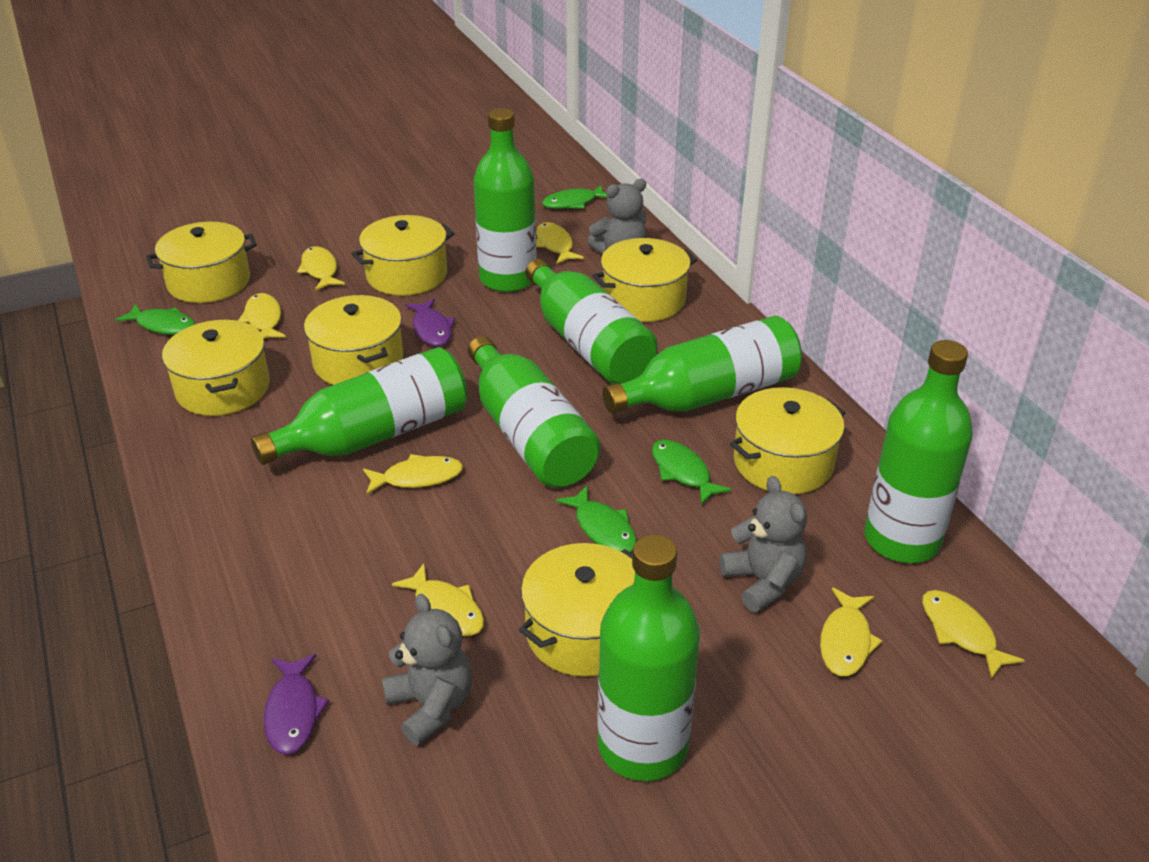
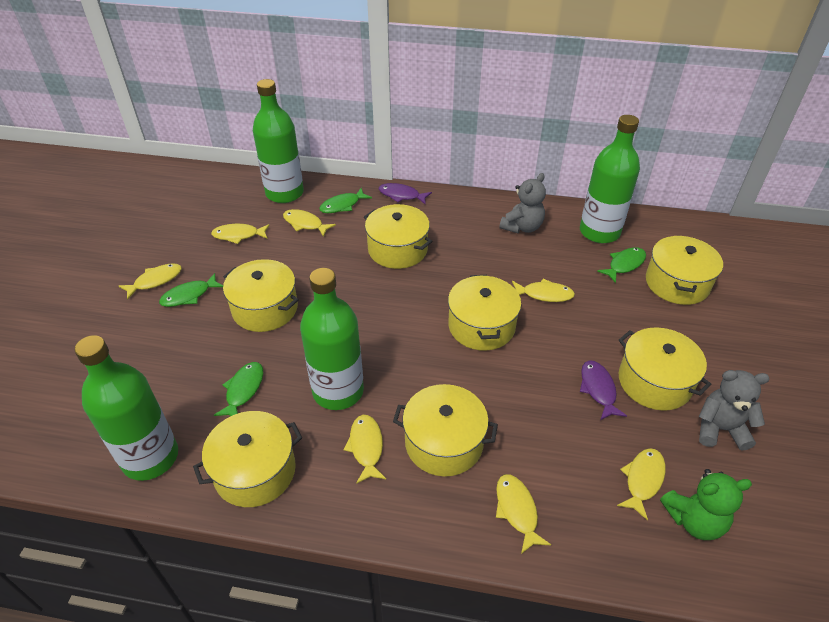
green bottle: 7 -> 4
green teddy bear: 0 -> 1
grey teddy bear: 3 -> 2

